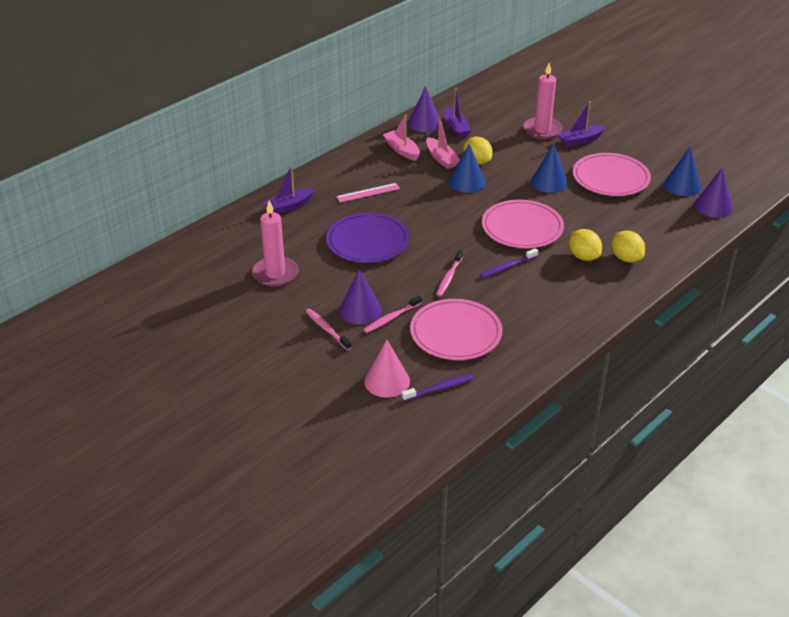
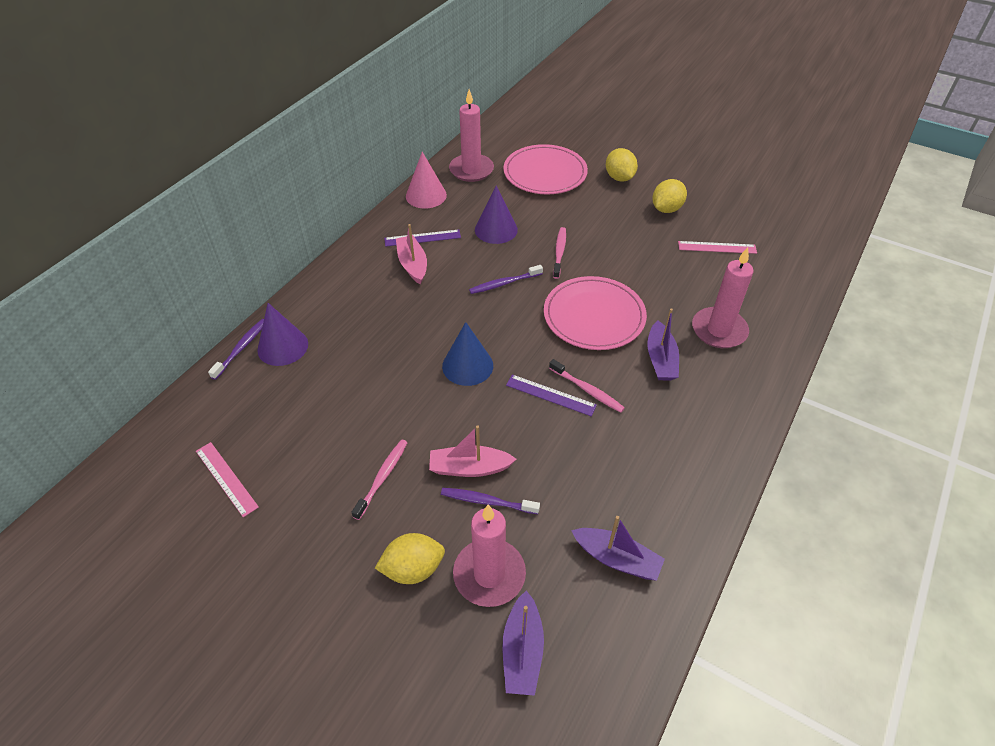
blue cone: 3 -> 1
pink candle: 2 -> 3
pink plate: 3 -> 2
pink ruler: 1 -> 2
purple cone: 3 -> 2
purple plate: 1 -> 0
purple ruler: 0 -> 2
purple toothbrush: 2 -> 3

